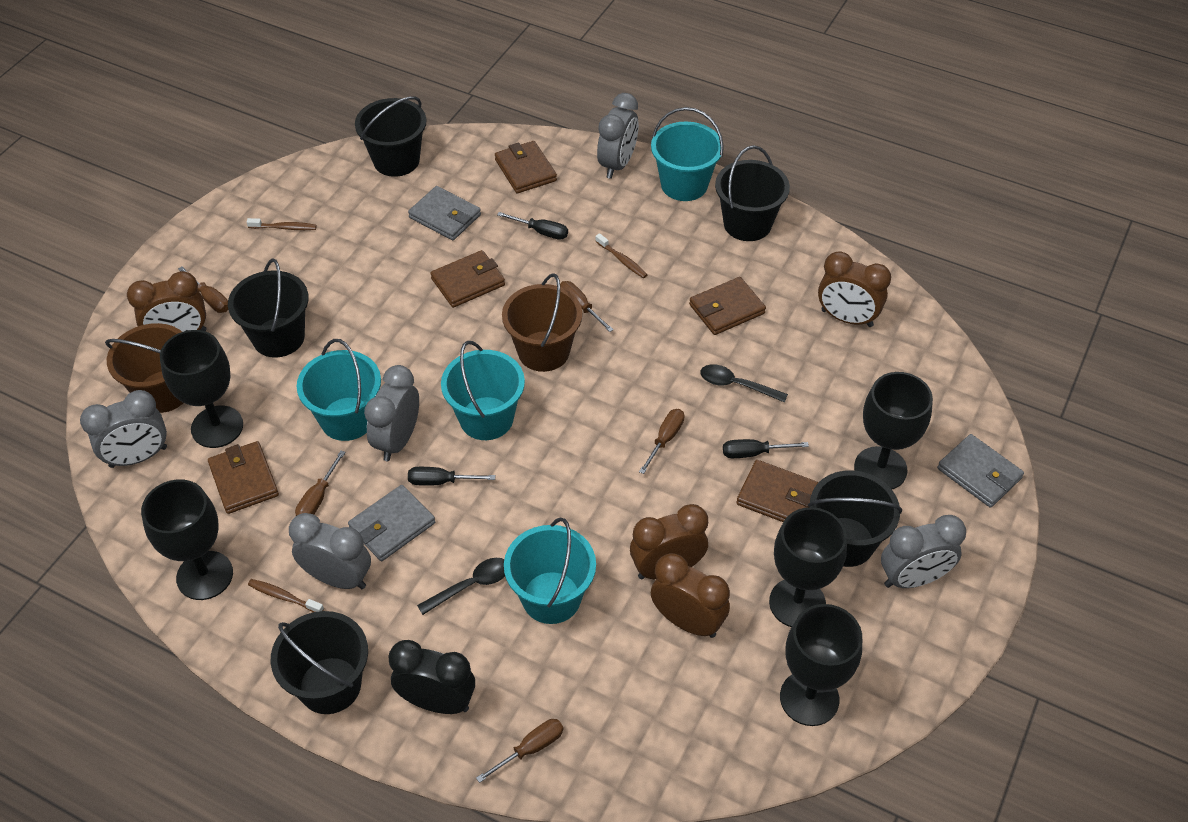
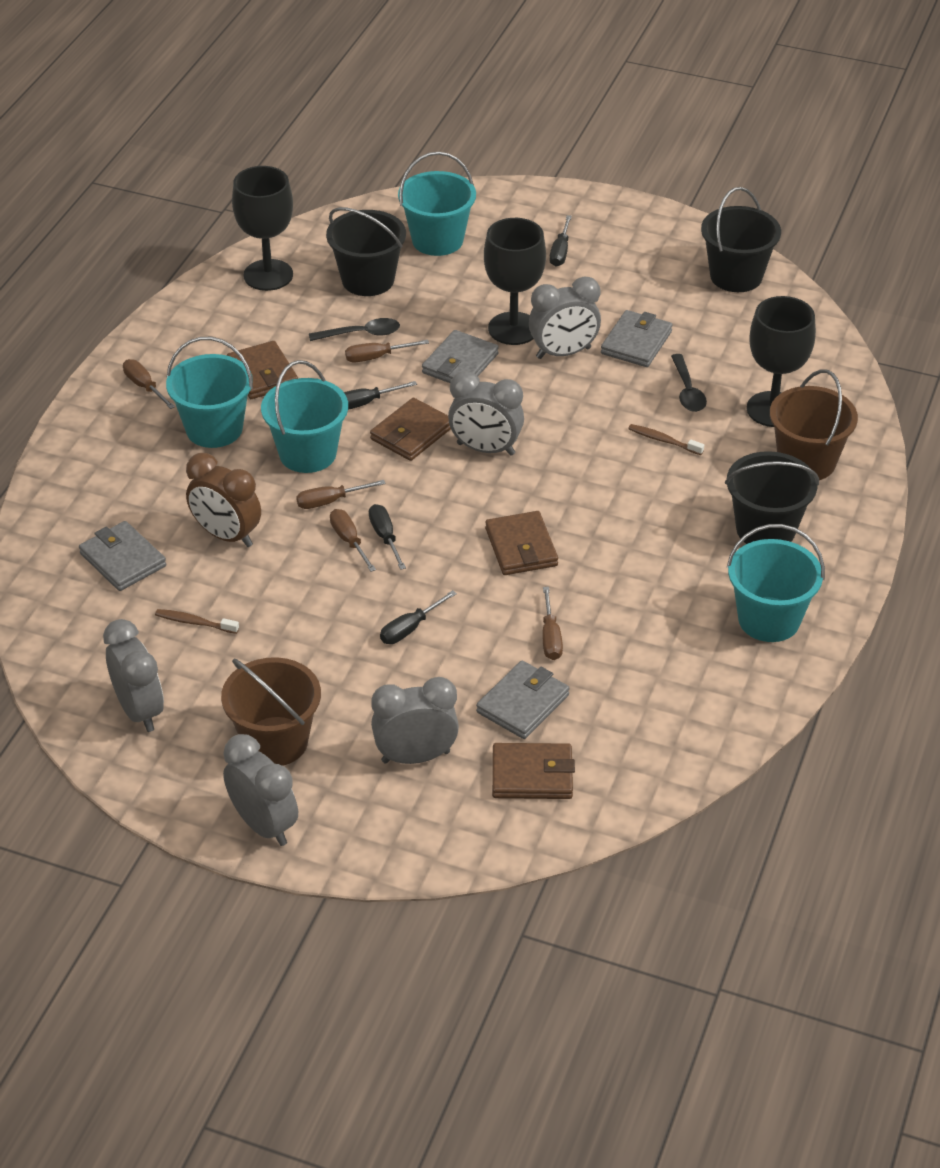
black bucket: 5 -> 3
black clock: 1 -> 0
black goblet: 5 -> 3
black screwdriver: 3 -> 4
brown clock: 4 -> 1
brown toothbrush: 3 -> 2
brown wallet: 5 -> 4
grey wallet: 3 -> 4

